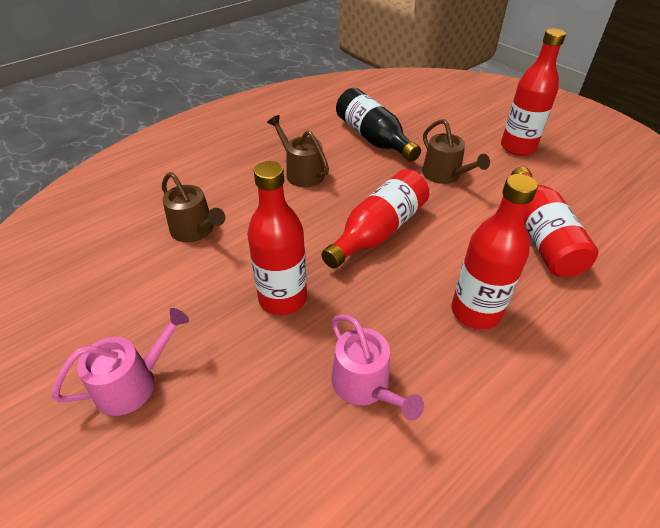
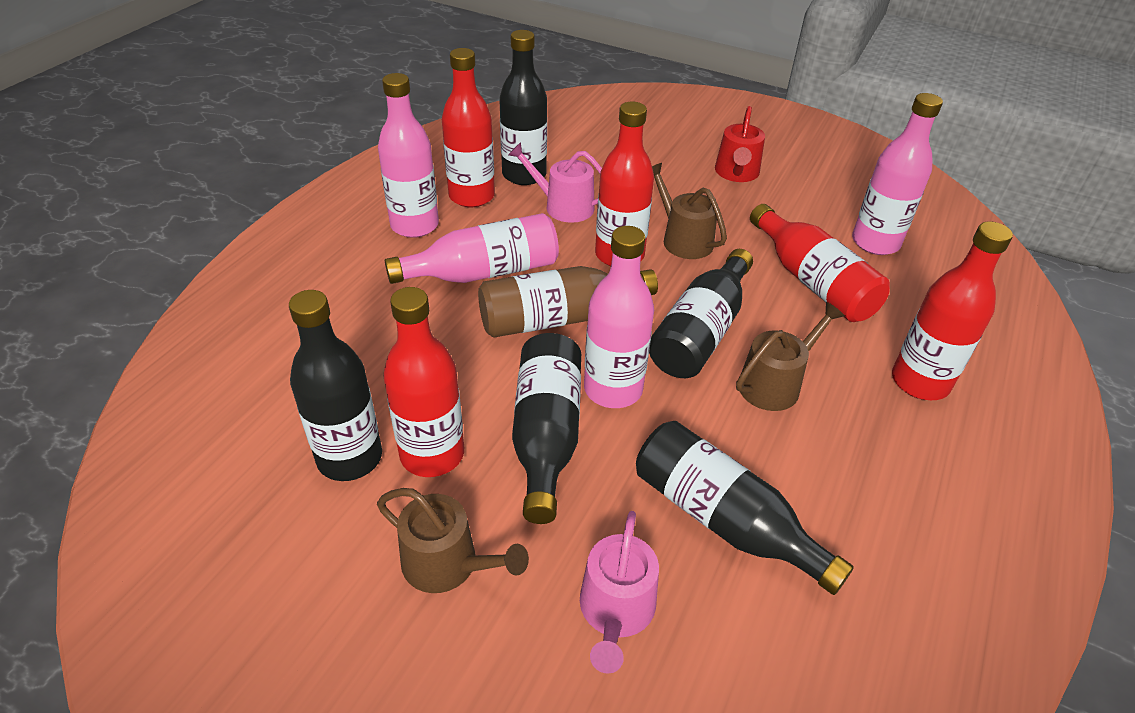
black bottle: 1 -> 5
brown bottle: 0 -> 1
pink bottle: 0 -> 4
red watering can: 0 -> 1

